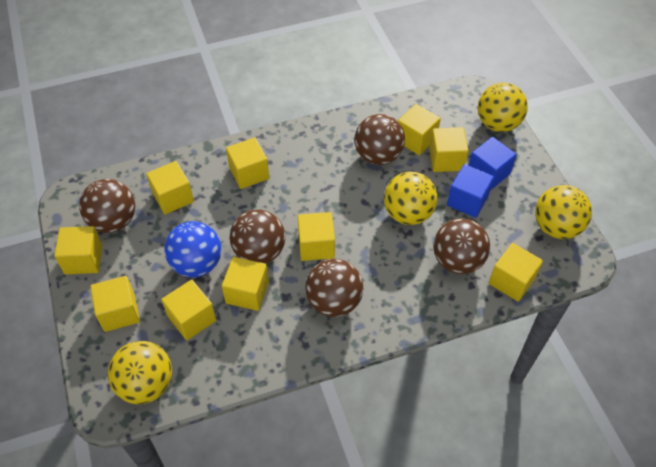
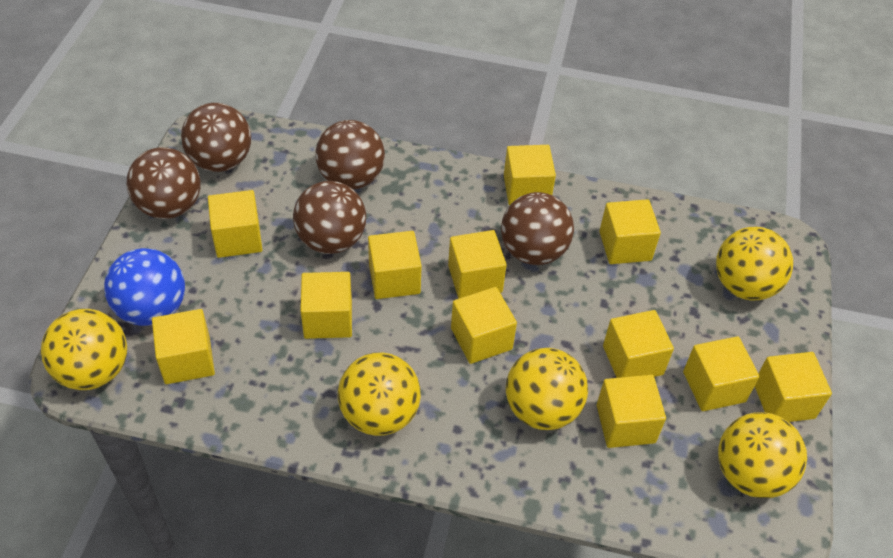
blue cube: 2 -> 0
yellow ball: 4 -> 5
yellow cube: 10 -> 12

